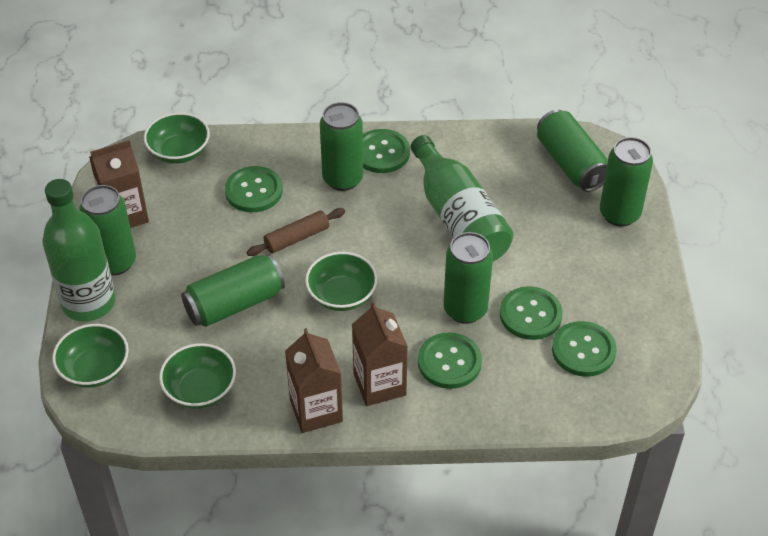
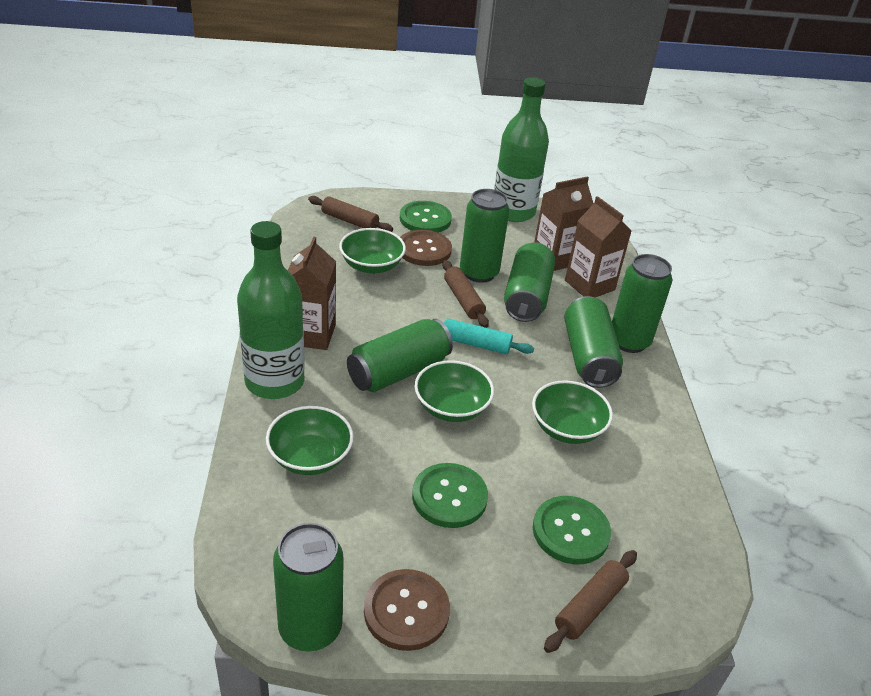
brown button: 0 -> 2
brown rolling pin: 1 -> 3
green button: 5 -> 3
turquoise rolling pin: 0 -> 1

